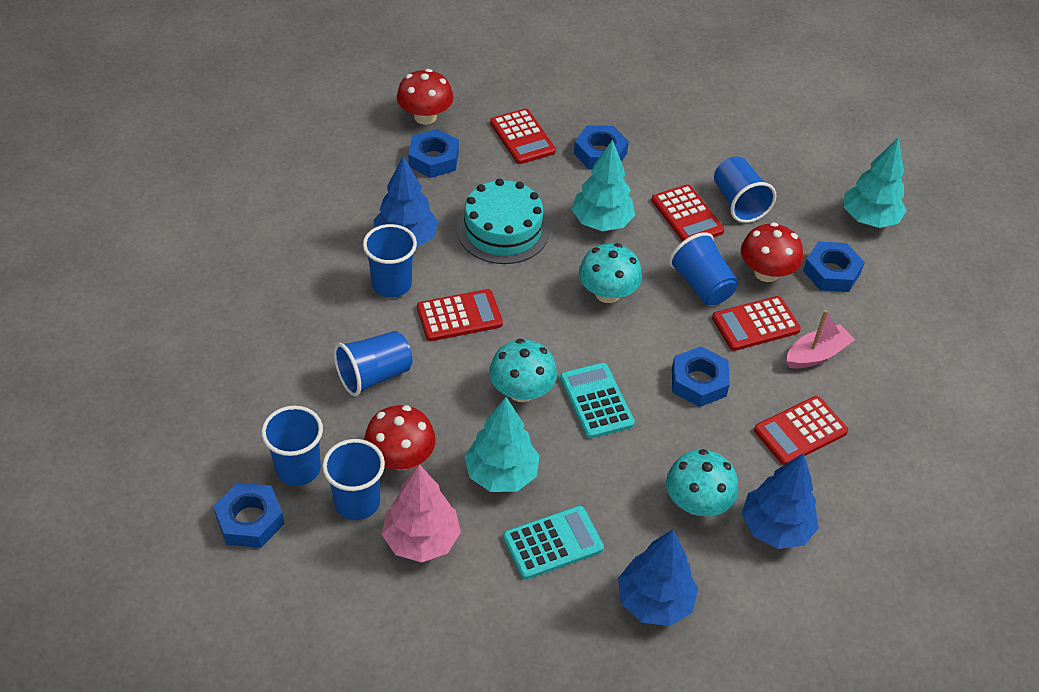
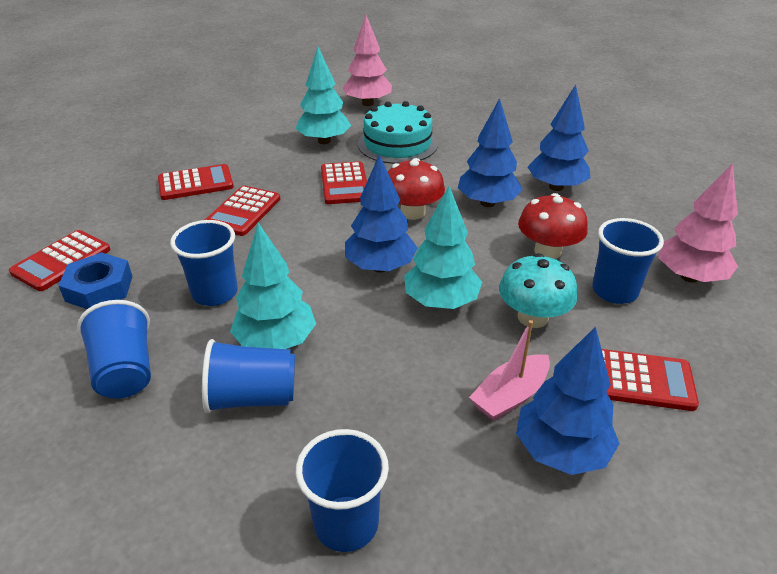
blue cup: 6 -> 5
blue nut: 5 -> 1
blue tree: 3 -> 4
pink tree: 1 -> 2
red mushroom: 3 -> 2
turquoise calculator: 2 -> 0
turquoise mushroom: 3 -> 1

